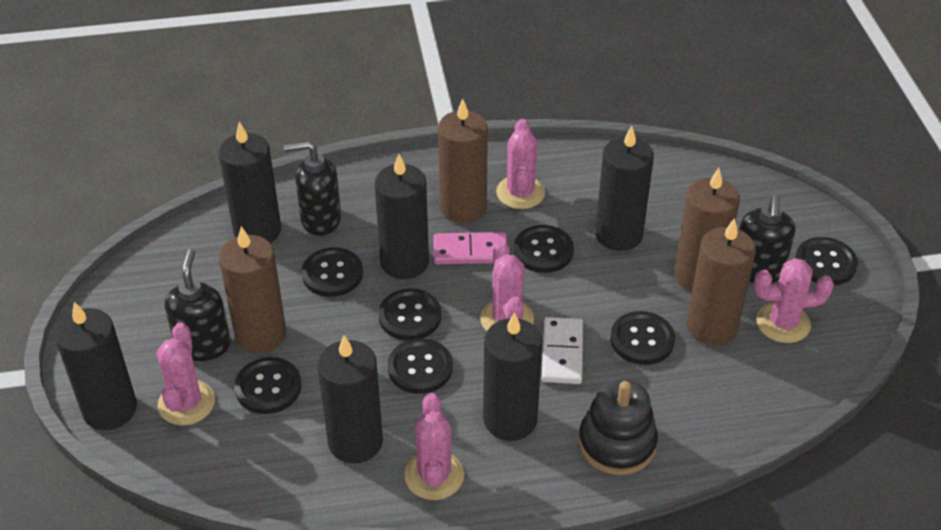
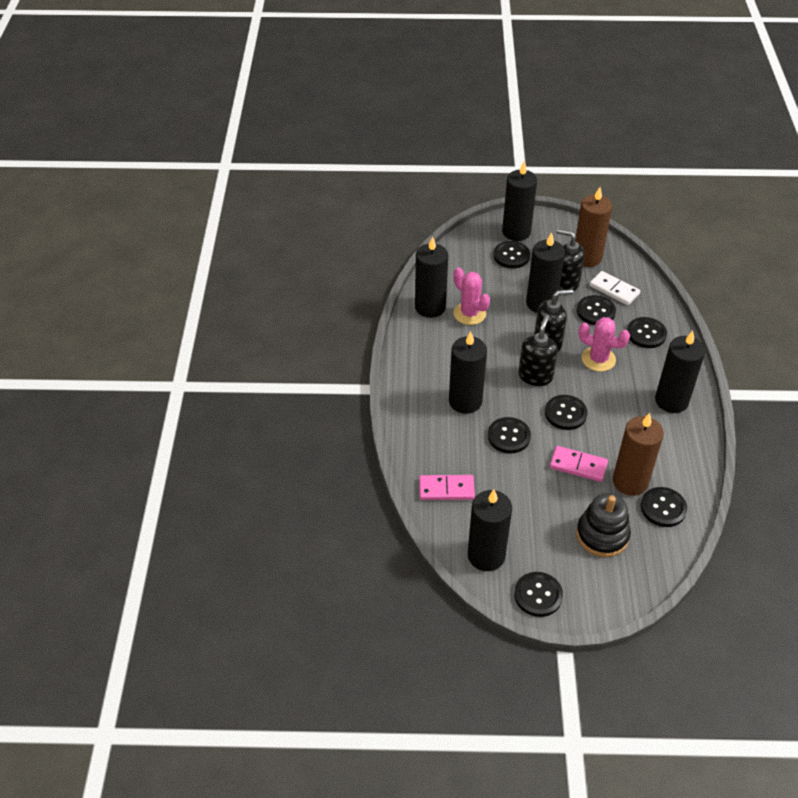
brown candle: 4 -> 2
pink cactus: 5 -> 2
pink domino: 1 -> 2

